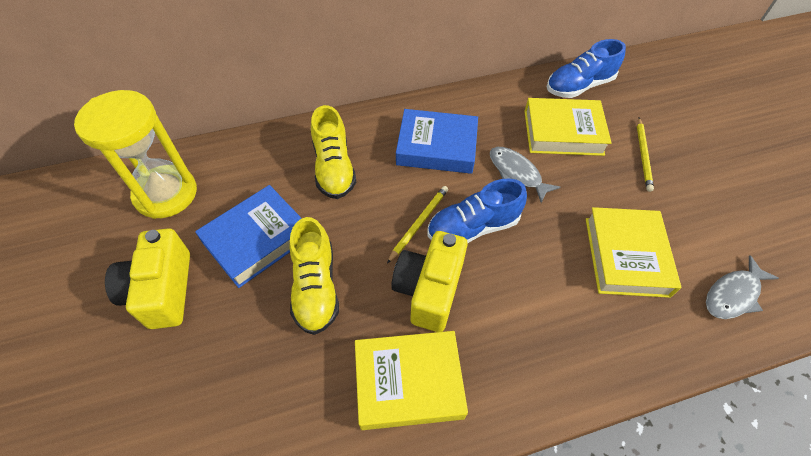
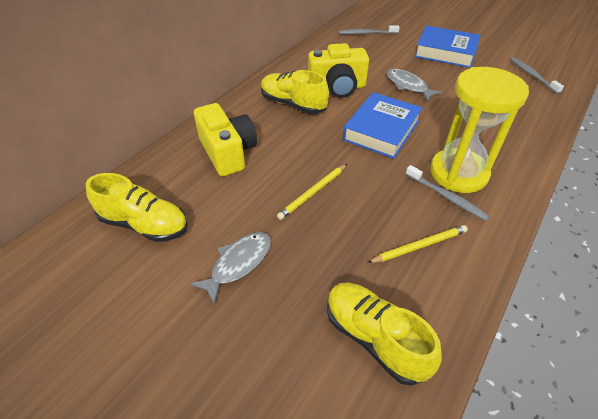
blue shoe: 2 -> 0
grey toothbrush: 0 -> 3
yellow book: 3 -> 0
yellow shoe: 2 -> 3

